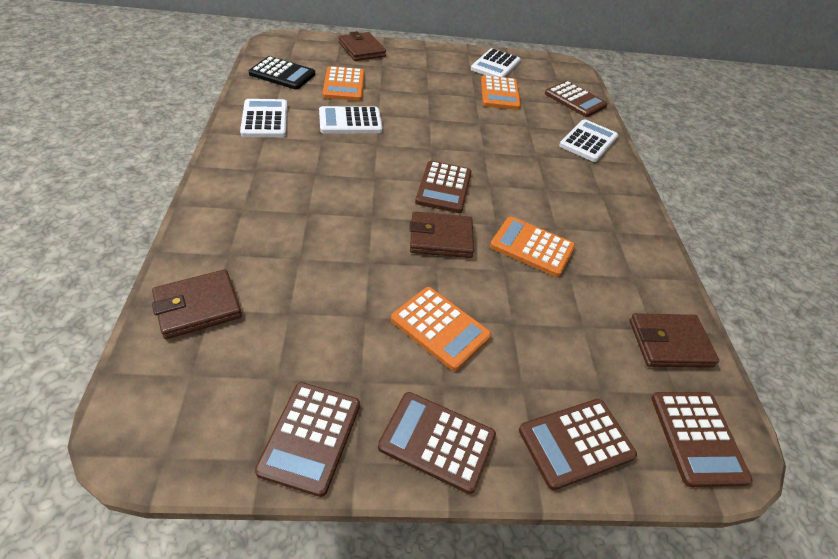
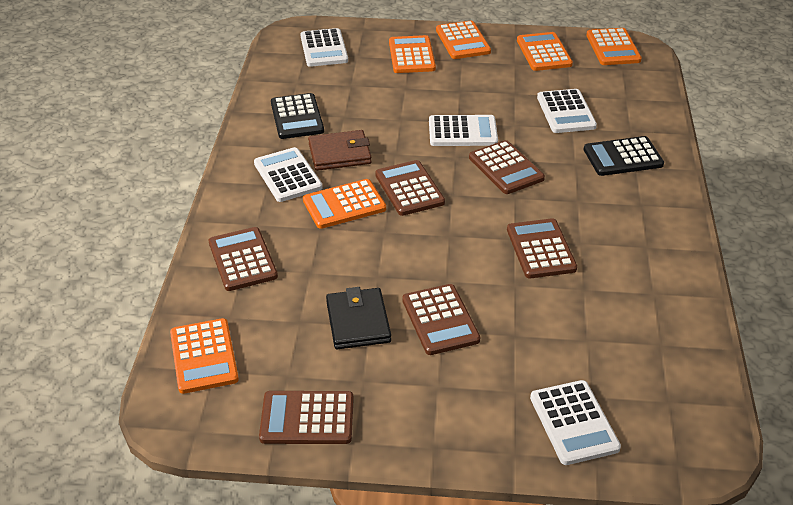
black calculator: 1 -> 2
black wallet: 0 -> 1
brown wallet: 4 -> 1
orange calculator: 4 -> 6
white calculator: 4 -> 5

